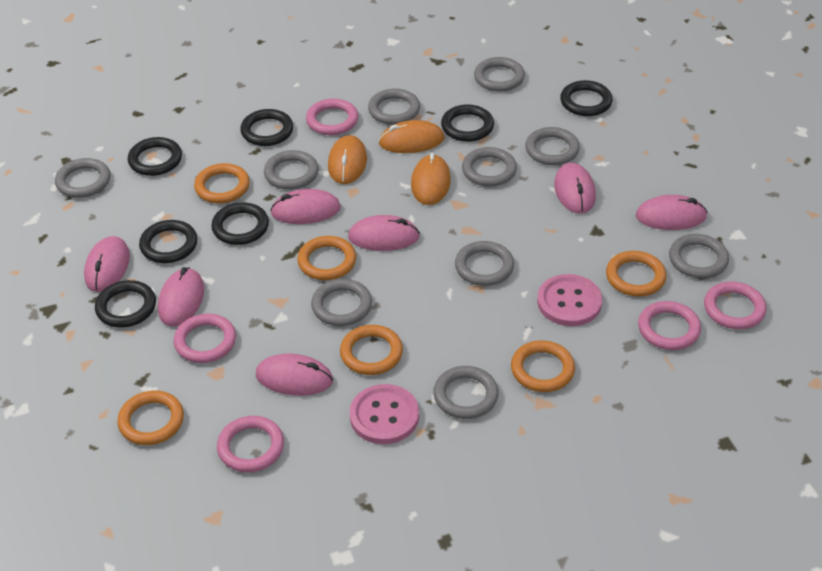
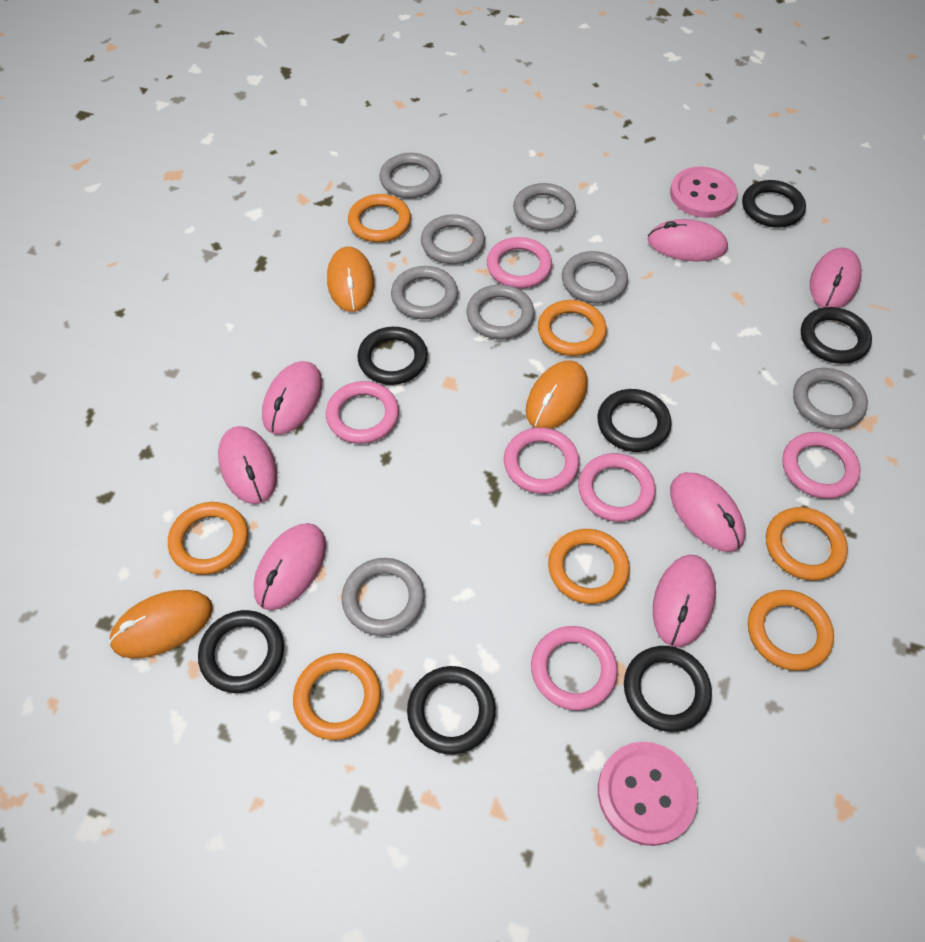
grey ring: 10 -> 8
orange ring: 6 -> 7
pink ring: 5 -> 6

